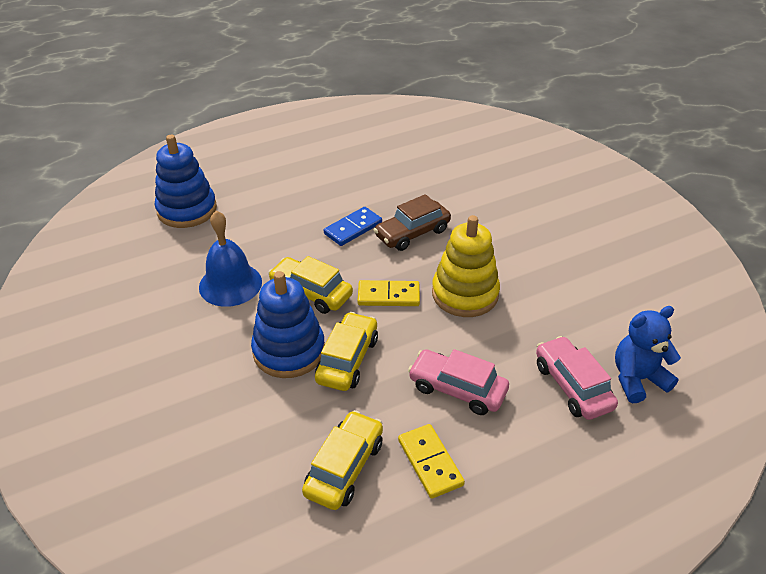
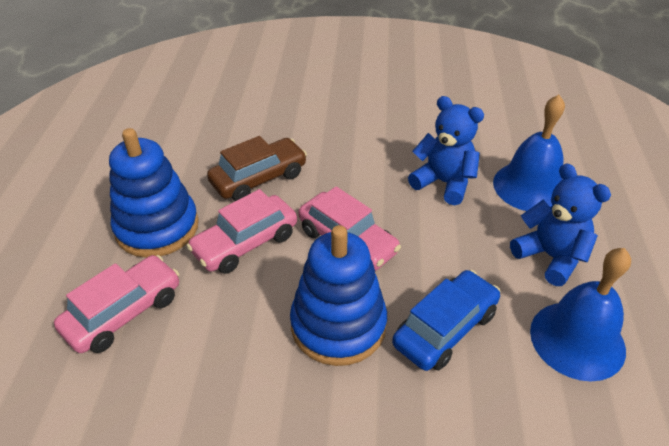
blue bell: 1 -> 2
blue car: 0 -> 1
blue domino: 1 -> 0
blue teddy bear: 1 -> 2
pink car: 2 -> 3
yellow car: 3 -> 0
yellow domino: 2 -> 0
yellow stacking toy: 1 -> 0

